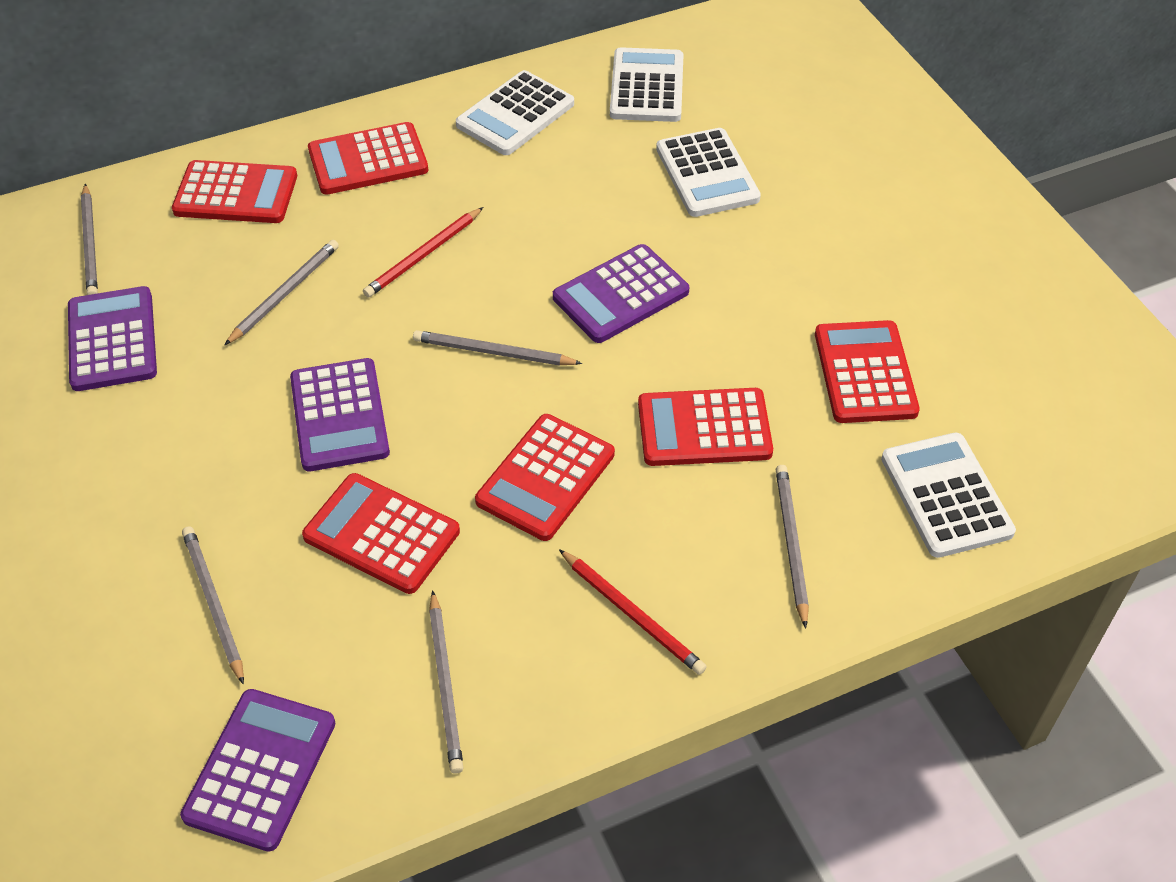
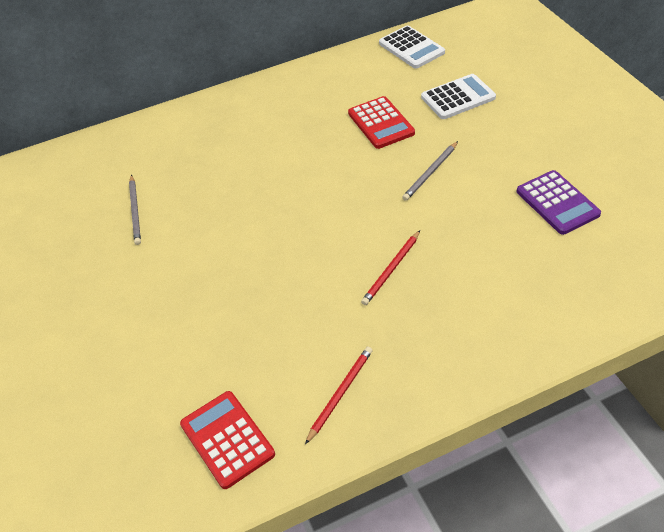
grey pencil: 6 -> 2
purple calculator: 4 -> 1
red calculator: 6 -> 2
white calculator: 4 -> 2

